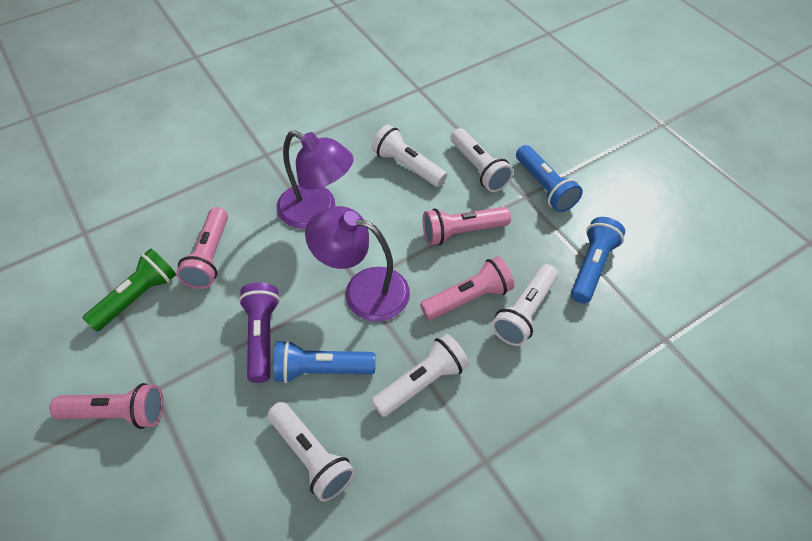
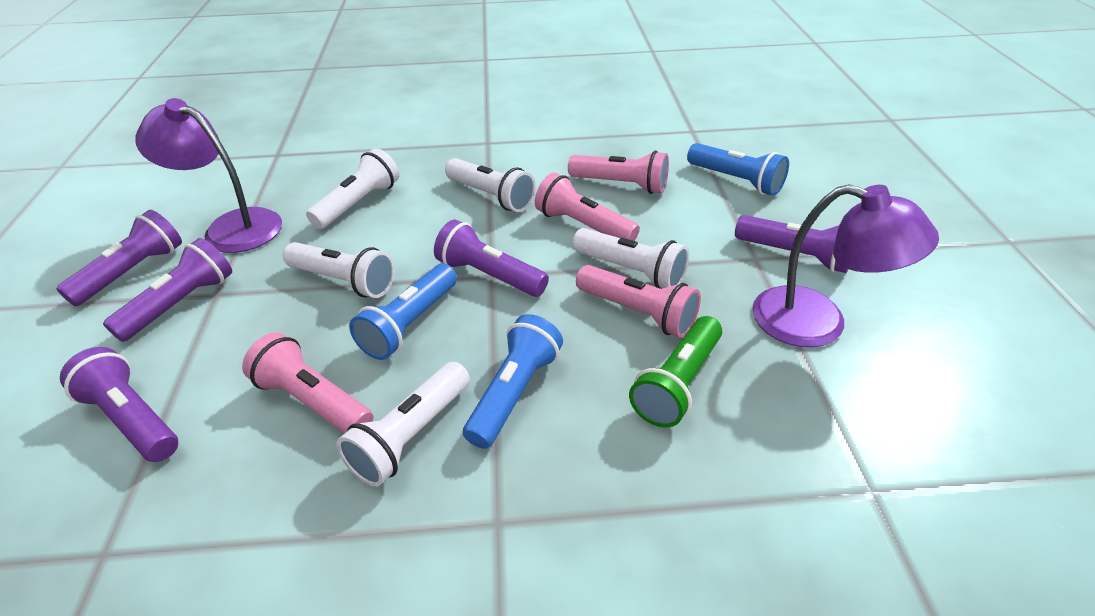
purple flashlight: 1 -> 5

